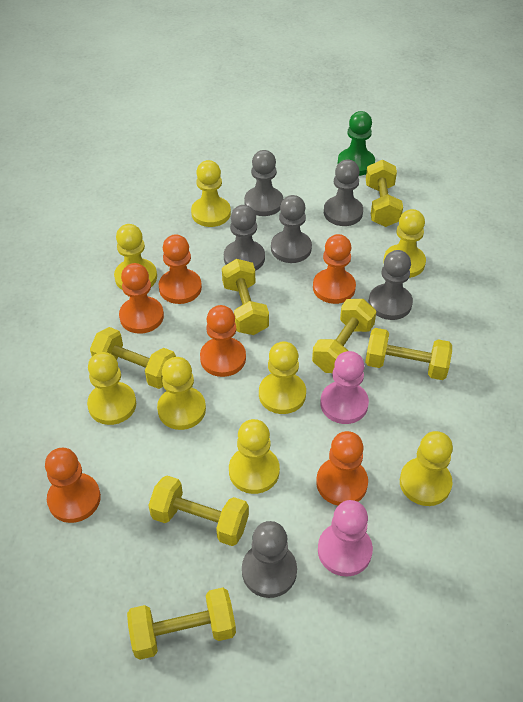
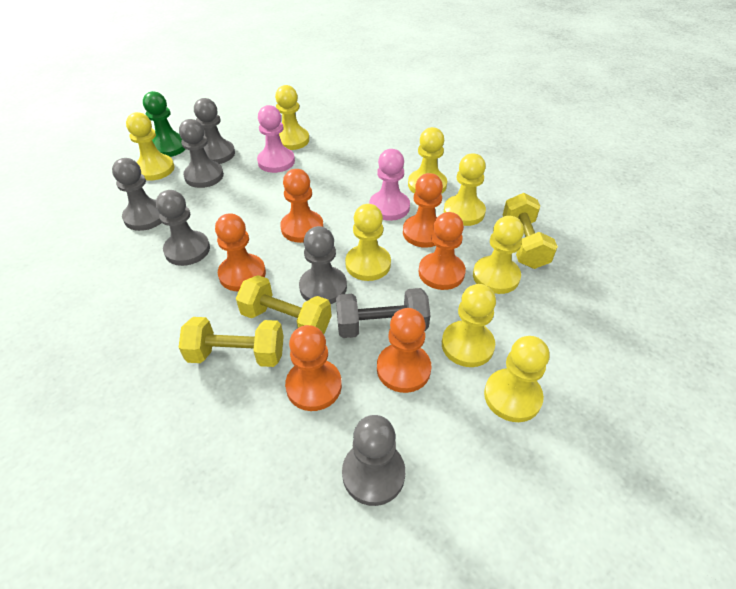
grey dumbbell: 0 -> 1
yellow dumbbell: 7 -> 3

